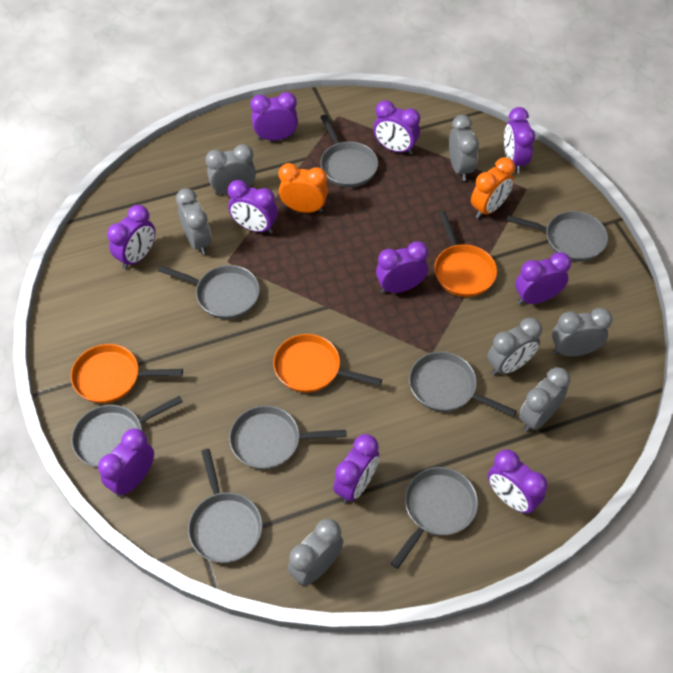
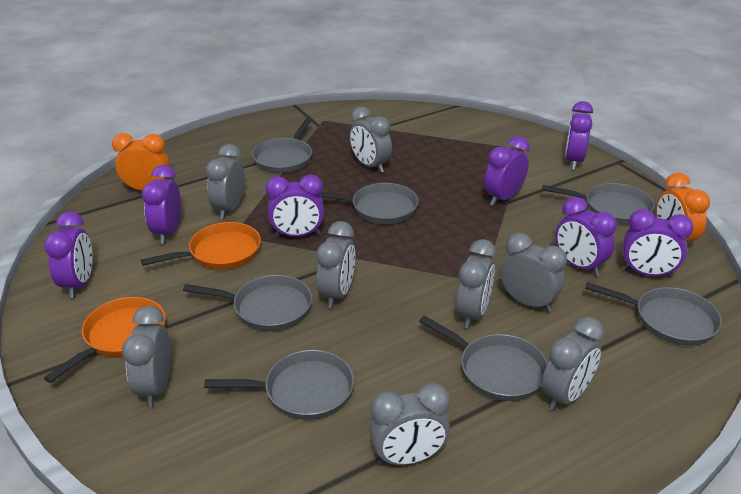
grey clock: 7 -> 8
grey pan: 8 -> 7
orange pan: 3 -> 2
purple clock: 10 -> 7

